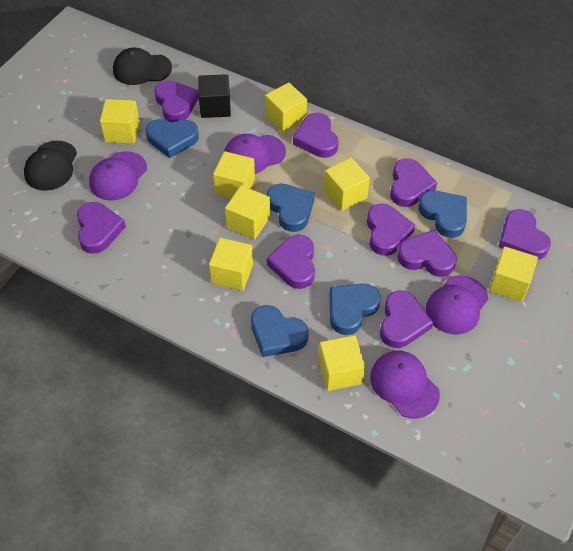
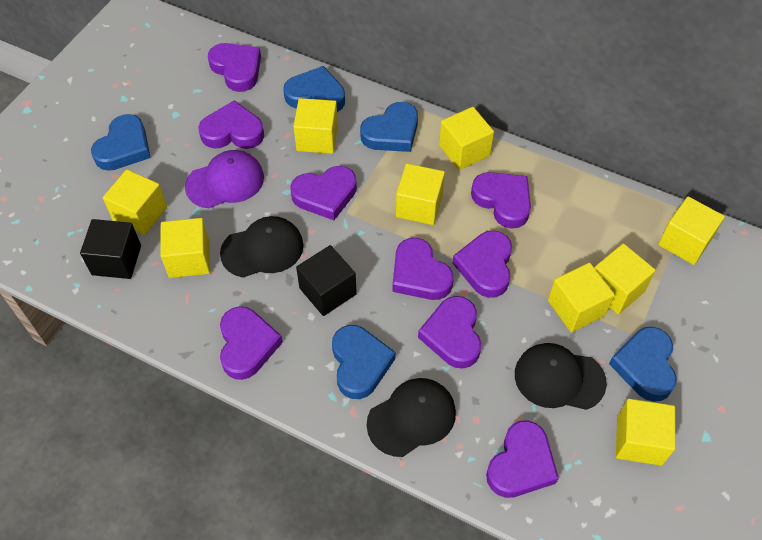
black cap: 2 -> 3
black cube: 1 -> 2
purple cap: 4 -> 1
yellow cube: 8 -> 9

